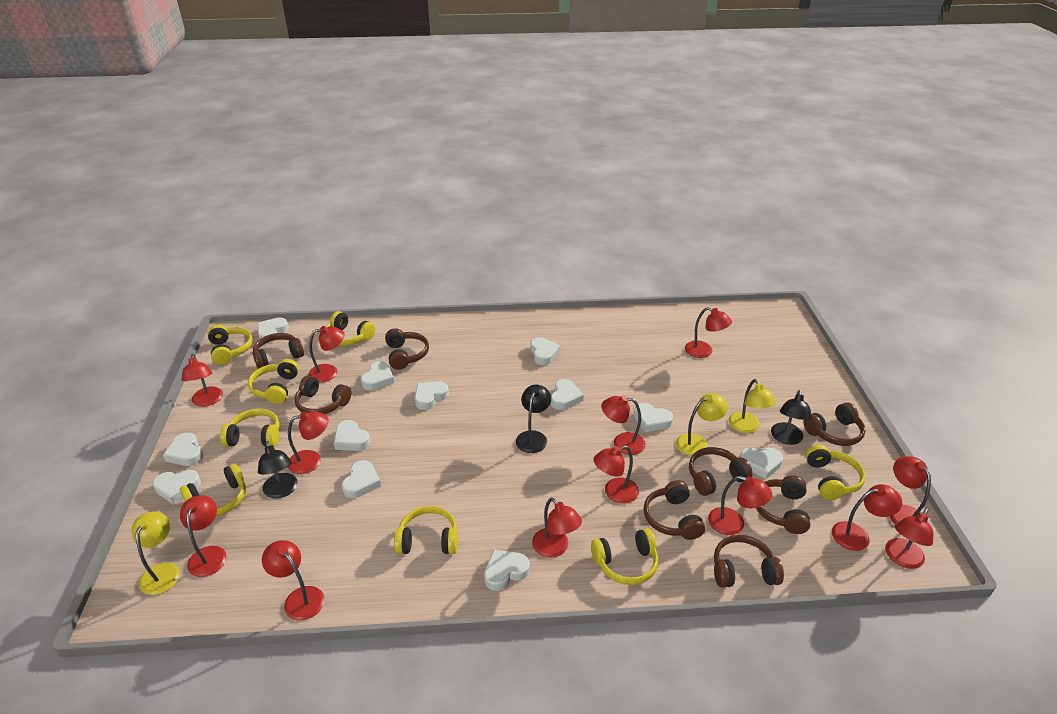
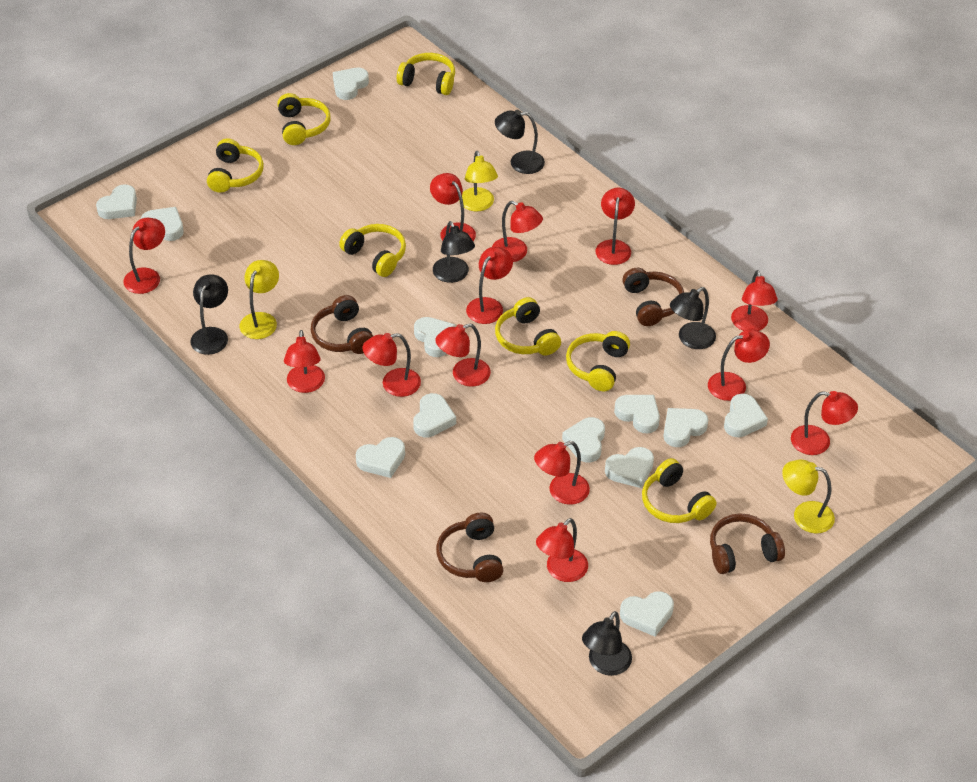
black lamp: 3 -> 5
brown headphones: 8 -> 4
yellow headphones: 8 -> 7

